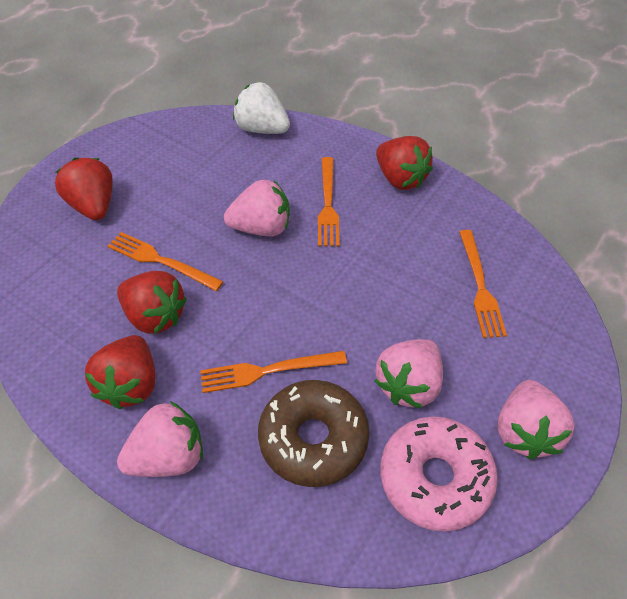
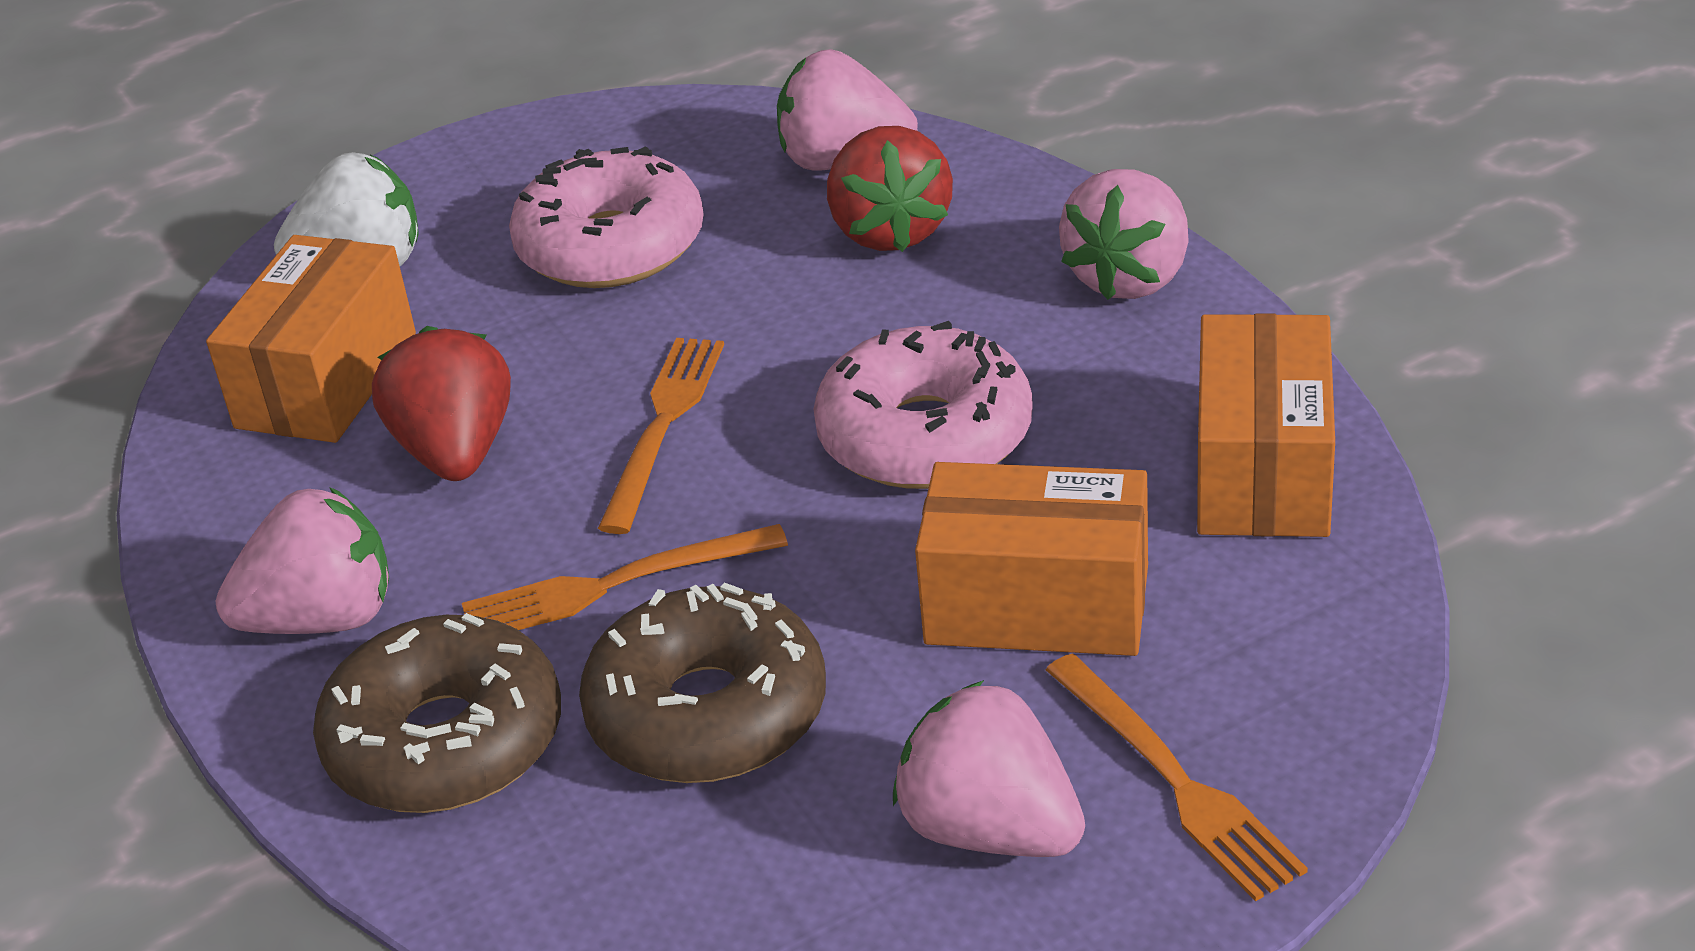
brown donut: 1 -> 2
orange box: 0 -> 3
orange fork: 4 -> 3
pink donut: 1 -> 2
red strawberry: 4 -> 2

